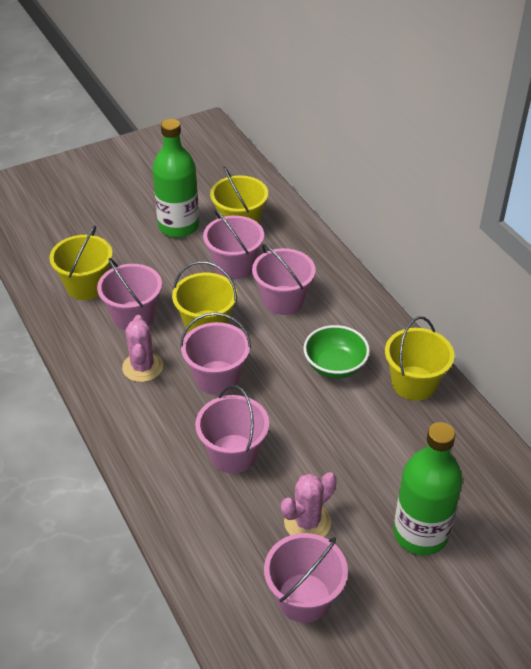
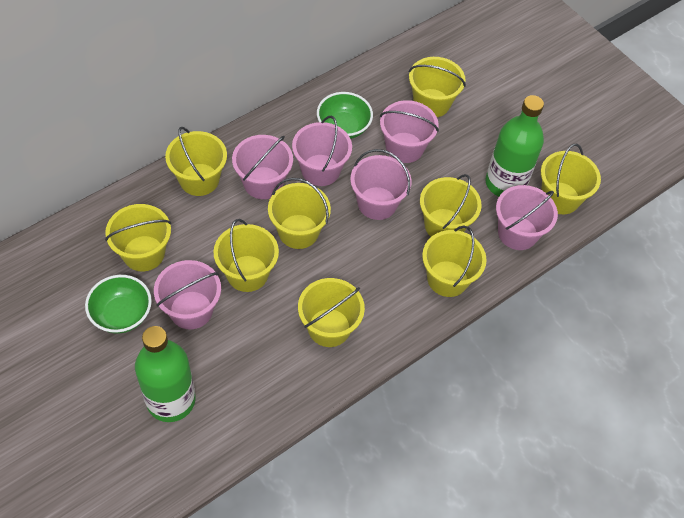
green bowl: 1 -> 2
pink cactus: 2 -> 0
yellow bucket: 4 -> 9

